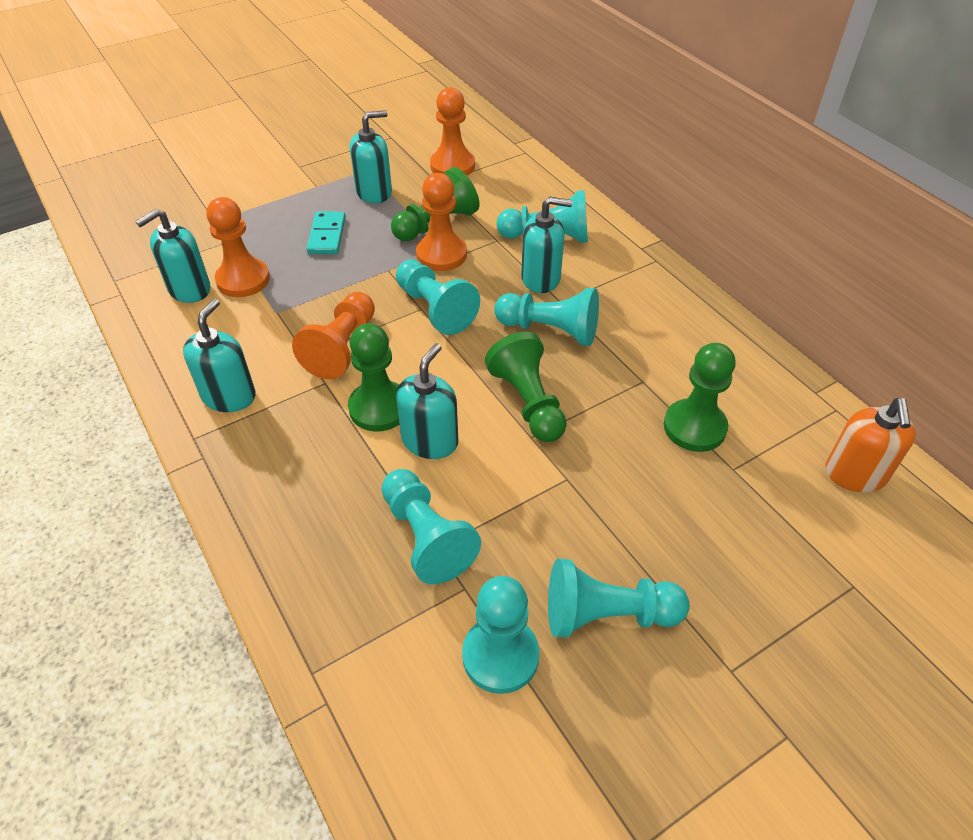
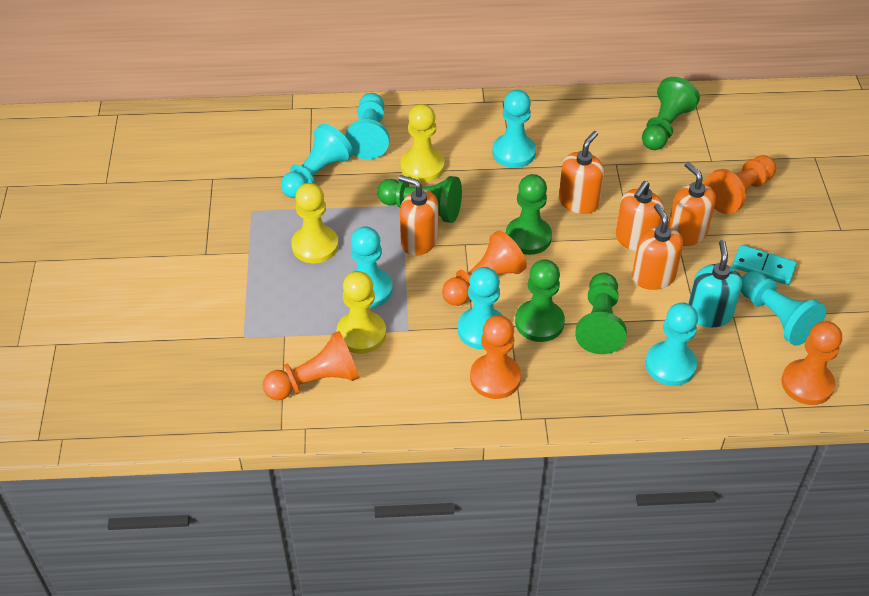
green pawn: 4 -> 5
orange pawn: 4 -> 5
orange soap dispenser: 1 -> 5
turquoise pawn: 6 -> 7
turquoise soap dispenser: 5 -> 1
yellow pawn: 0 -> 3

